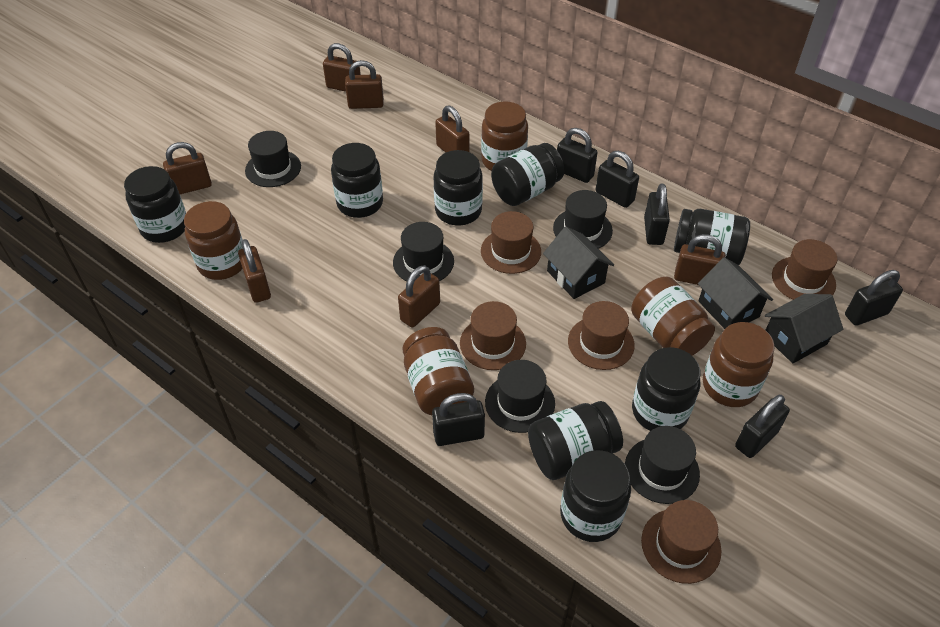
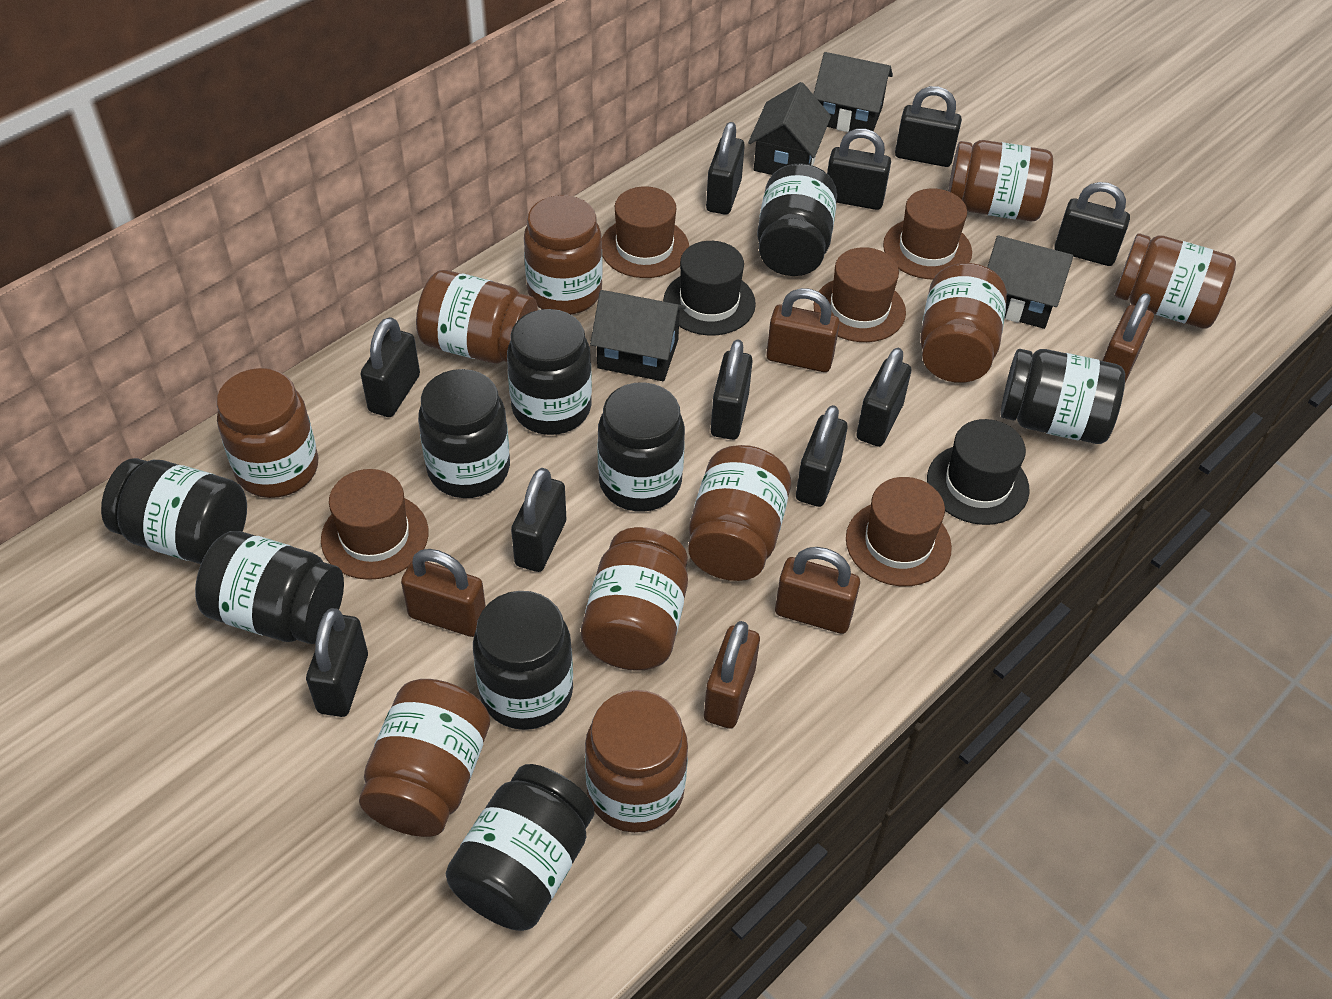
black hat: 5 -> 2
black house: 3 -> 4
black jar: 8 -> 9
black padlock: 6 -> 10
brown jar: 5 -> 10
brown padlock: 7 -> 5

